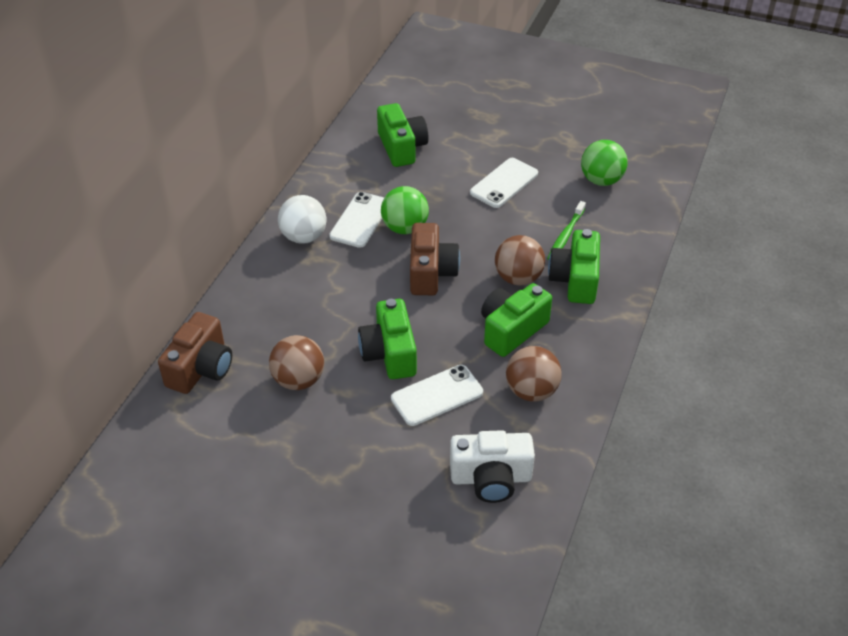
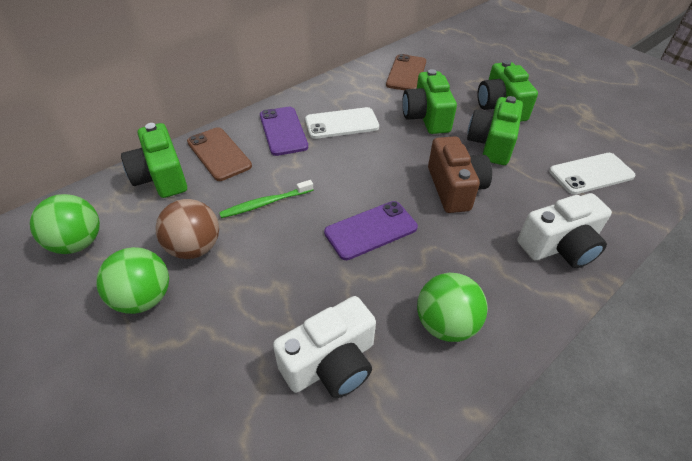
brown ball: 3 -> 1
brown camera: 2 -> 1
brown phone: 0 -> 2
green ball: 2 -> 3
purple phone: 0 -> 2
white ball: 1 -> 0
white camera: 1 -> 2
white phone: 3 -> 2

